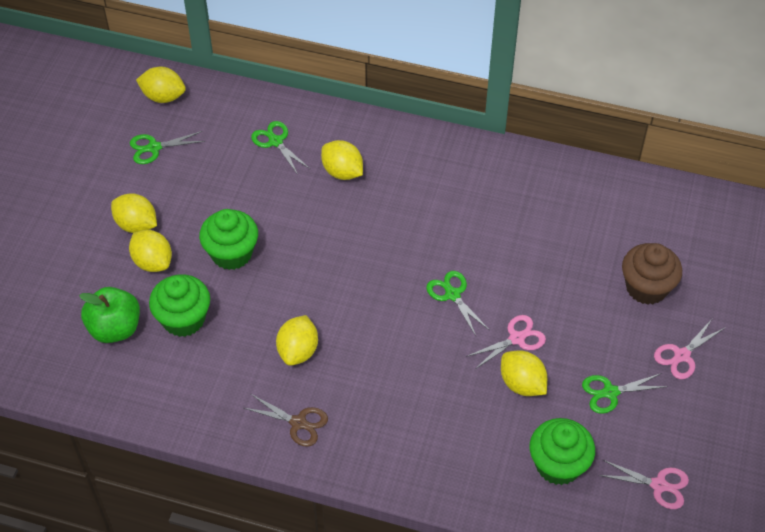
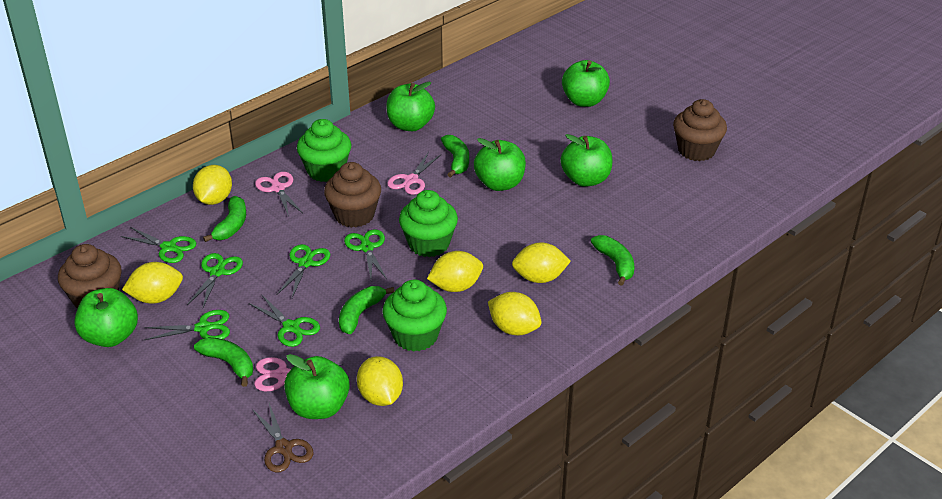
brown cupcake: 1 -> 3
green apple: 1 -> 6
green banana: 0 -> 5
green scissors: 4 -> 6

